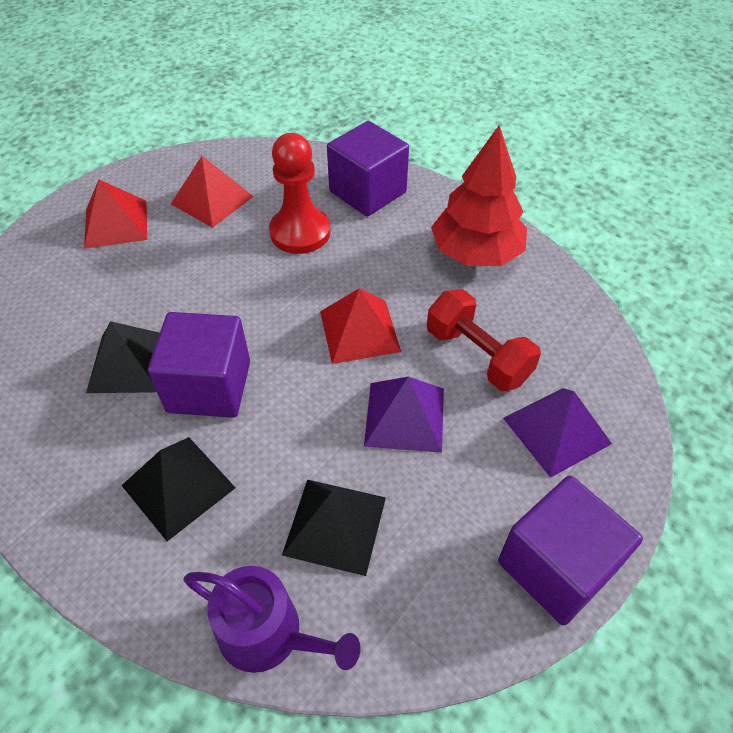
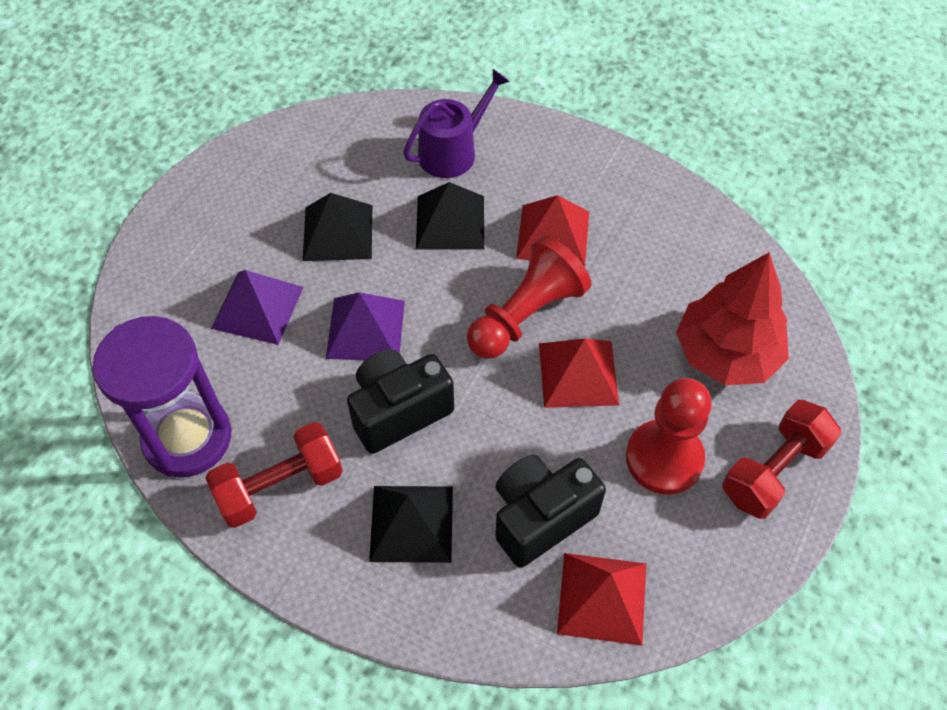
black camera: 0 -> 2
purple cube: 3 -> 0
purple hourglass: 0 -> 1
red dumbbell: 1 -> 2
red pawn: 1 -> 2

